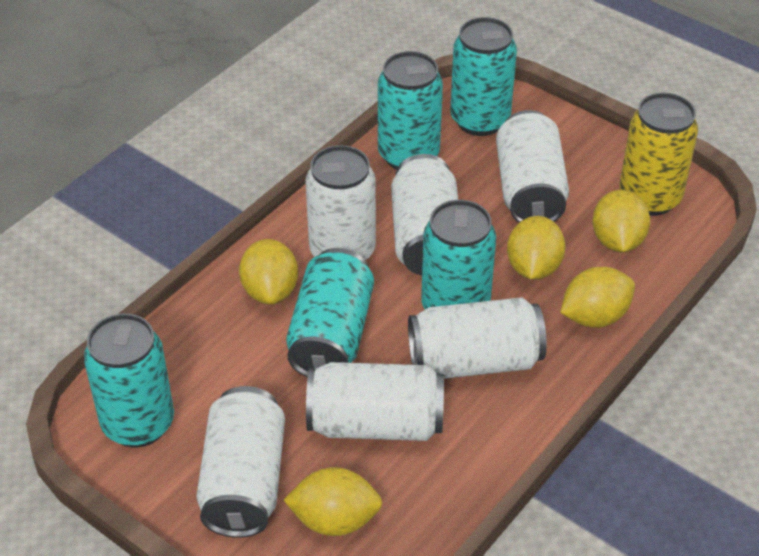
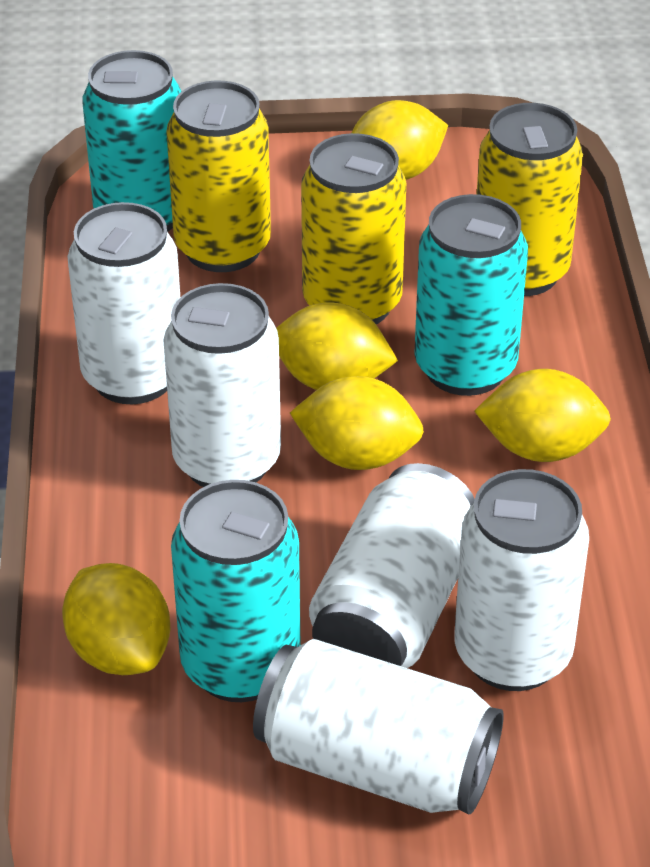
turquoise can: 5 -> 3
white can: 6 -> 5
yellow can: 1 -> 3

